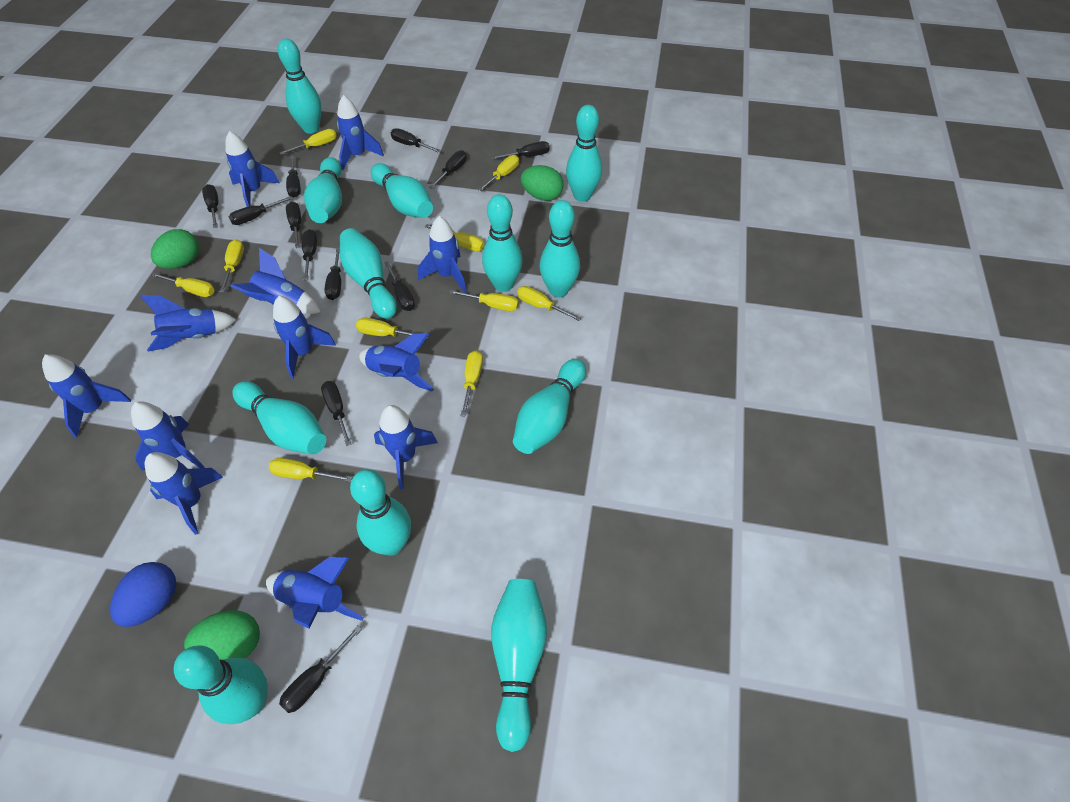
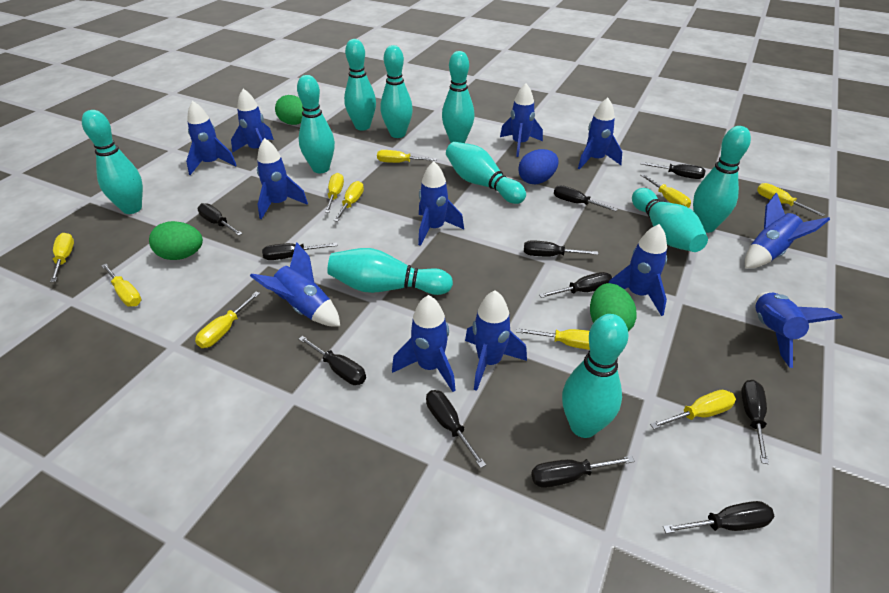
black screwdriver: 12 -> 11
turquoise bowling pin: 12 -> 10

